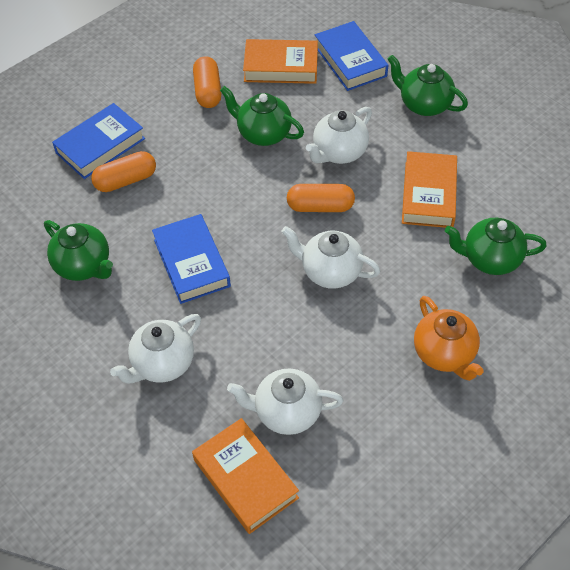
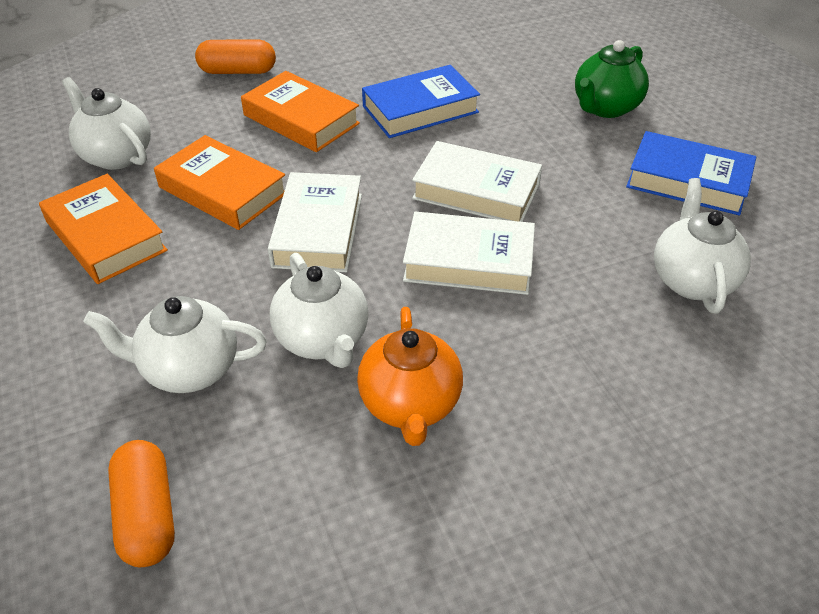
blue book: 3 -> 2
green teapot: 4 -> 1
orange capsule: 3 -> 2
white book: 0 -> 3

